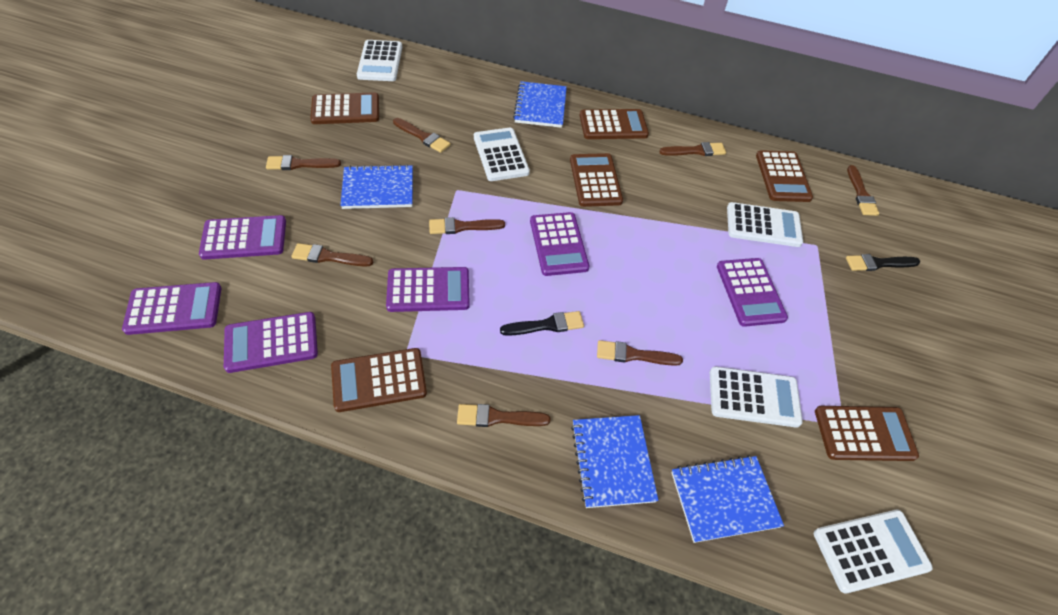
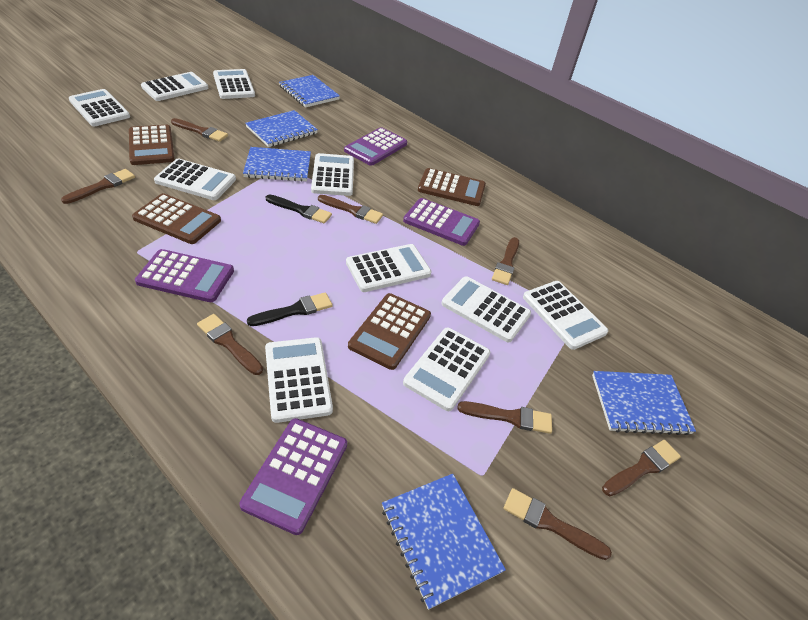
blue notebook: 4 -> 5
brown calculator: 6 -> 4
purple calculator: 6 -> 4
white calculator: 5 -> 10

